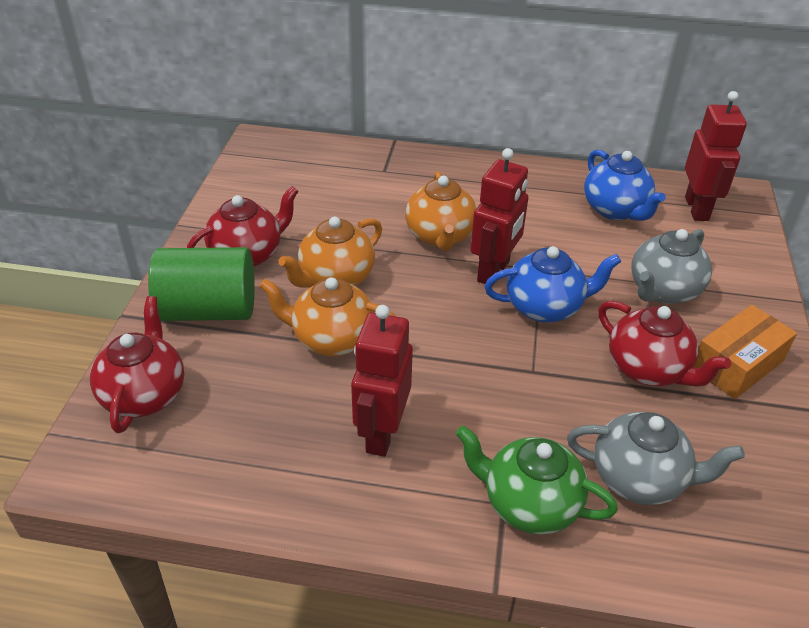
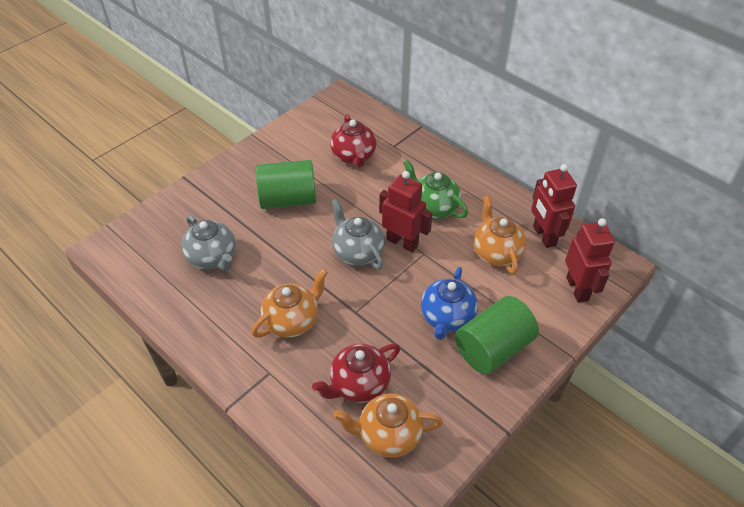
blue teapot: 2 -> 1
green cylinder: 1 -> 2
orange box: 1 -> 0
red teapot: 3 -> 2

